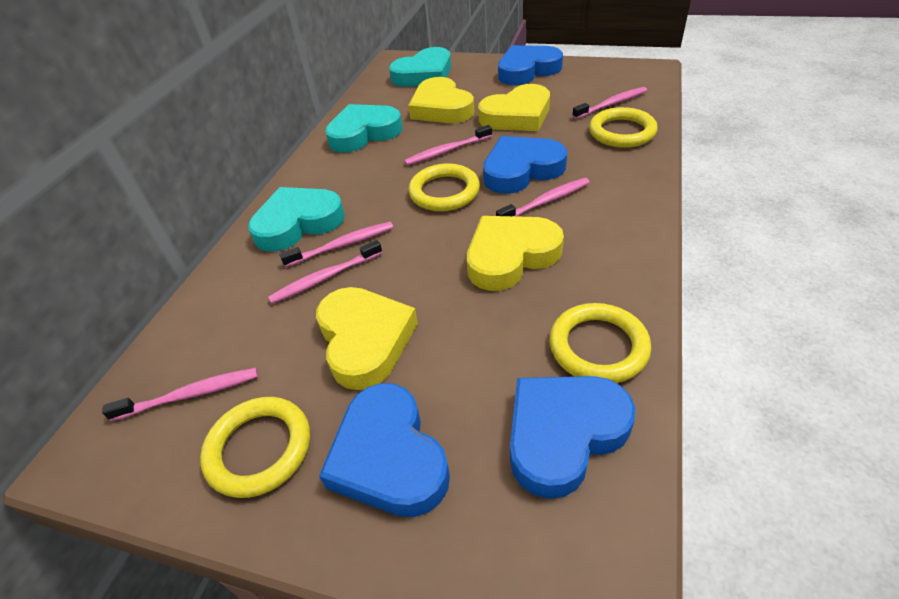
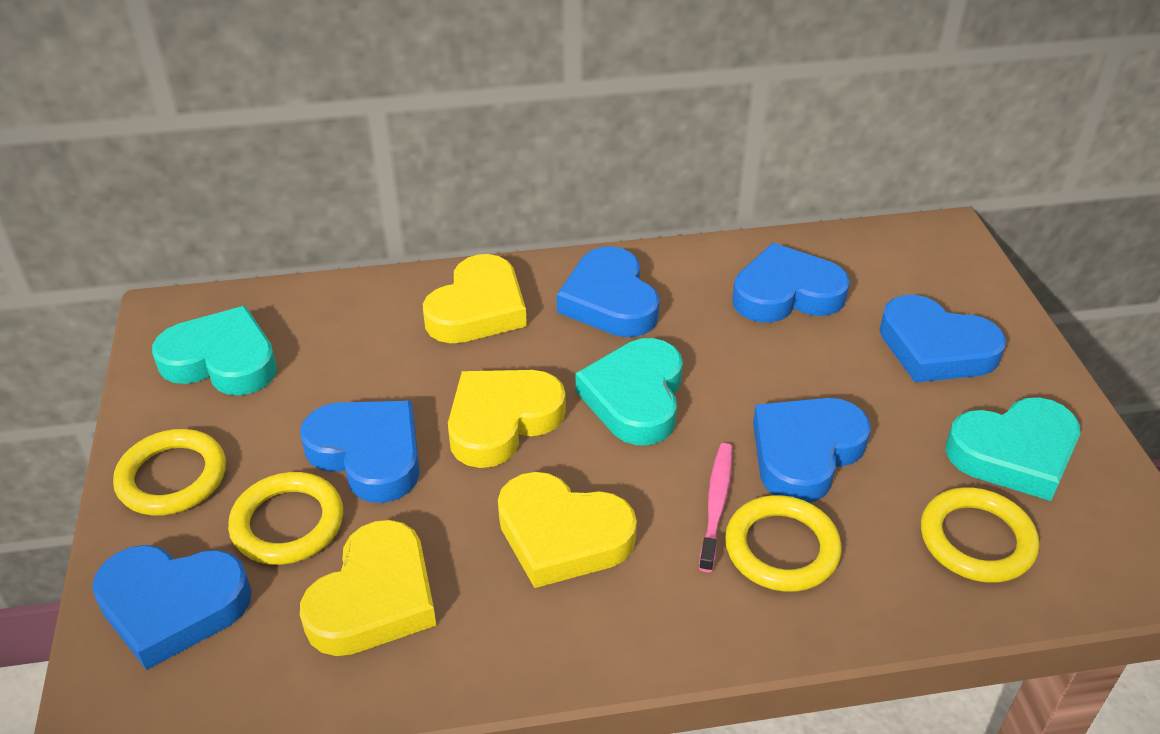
blue heart: 4 -> 6
pink toothbrush: 6 -> 1

